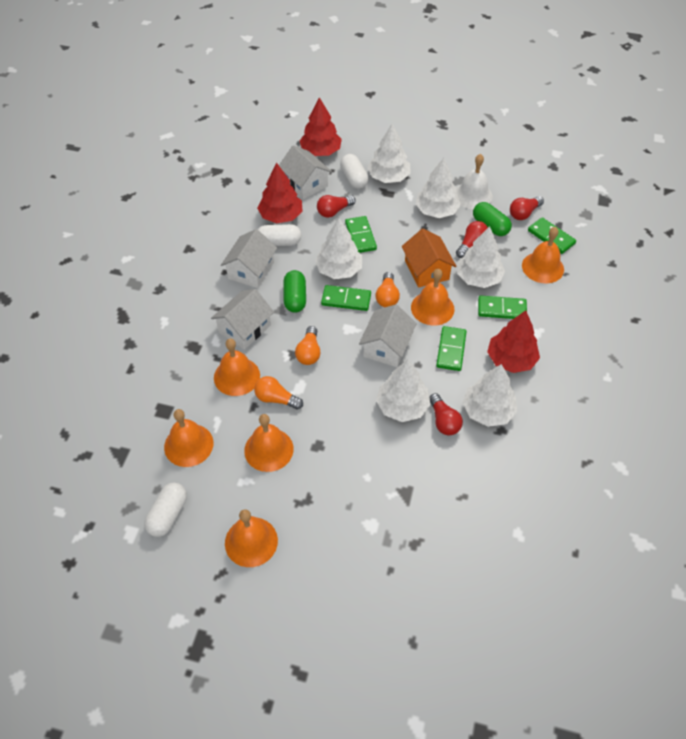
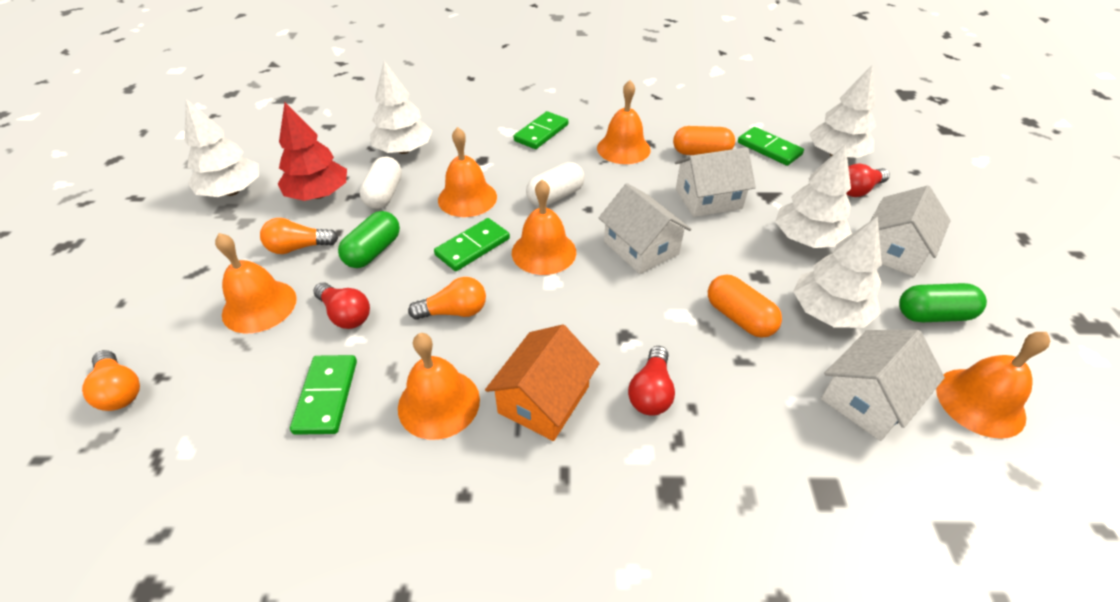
green domino: 5 -> 4
orange capsule: 0 -> 2
red light bulb: 4 -> 3
red tree: 3 -> 1
white bell: 1 -> 0
white capsule: 3 -> 2
white tree: 6 -> 5

